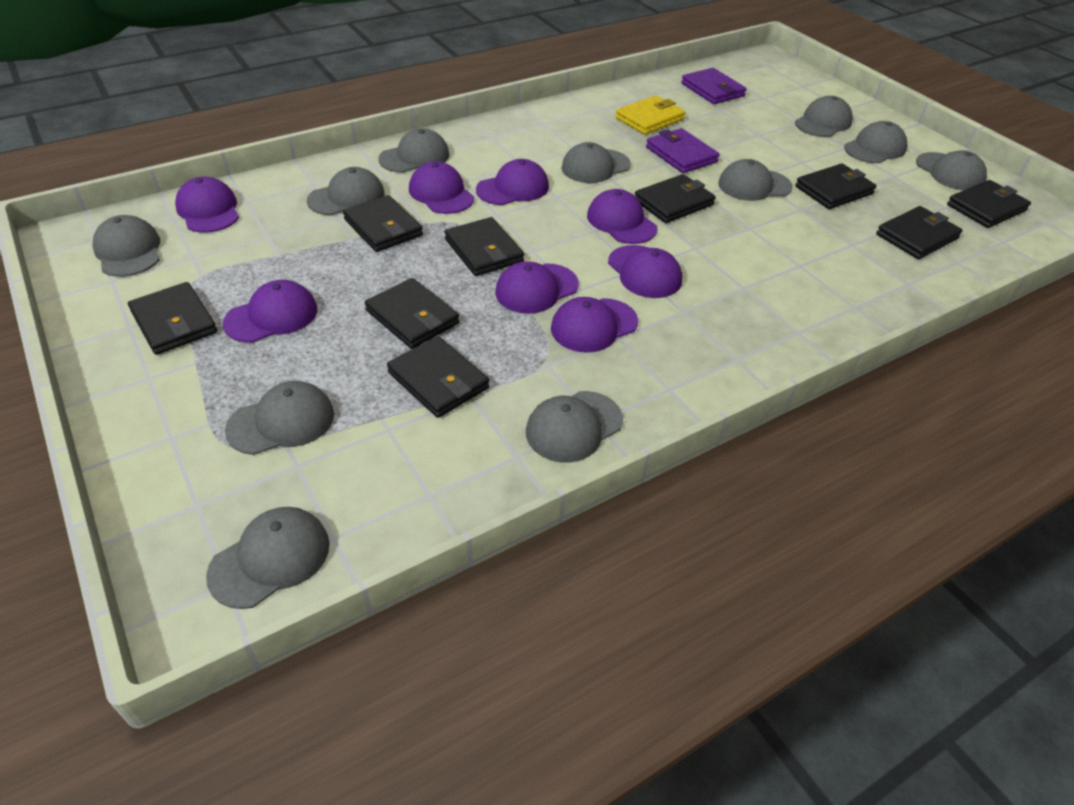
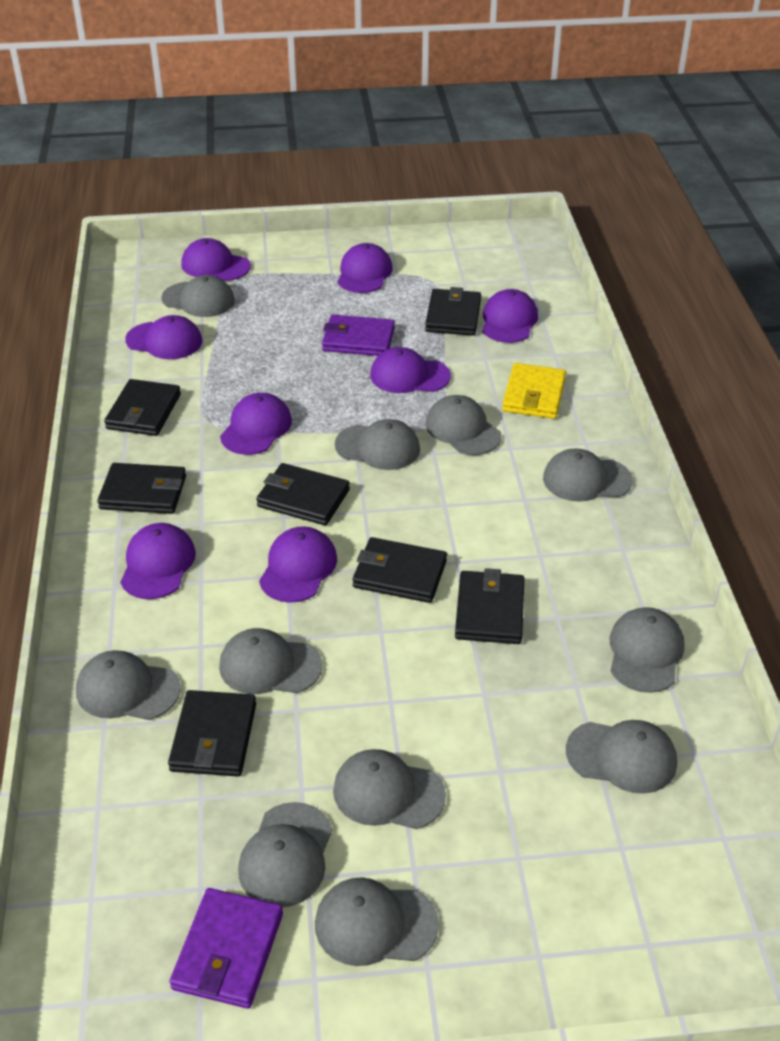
black wallet: 9 -> 7

